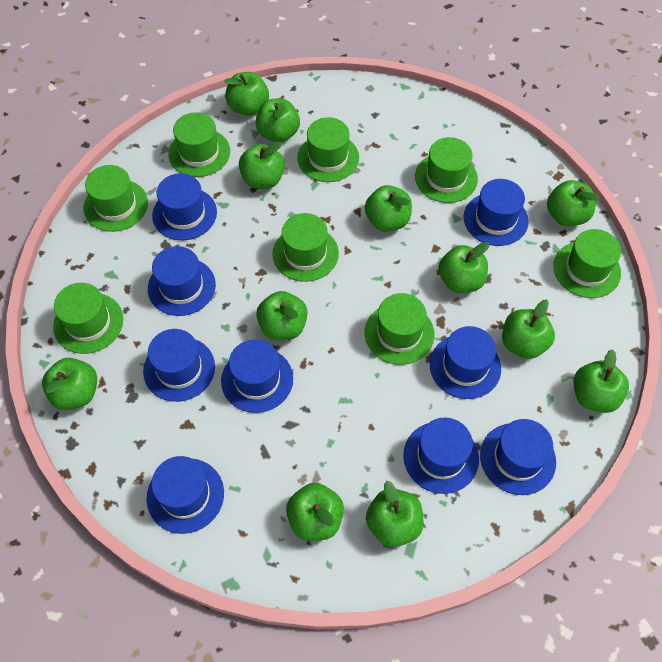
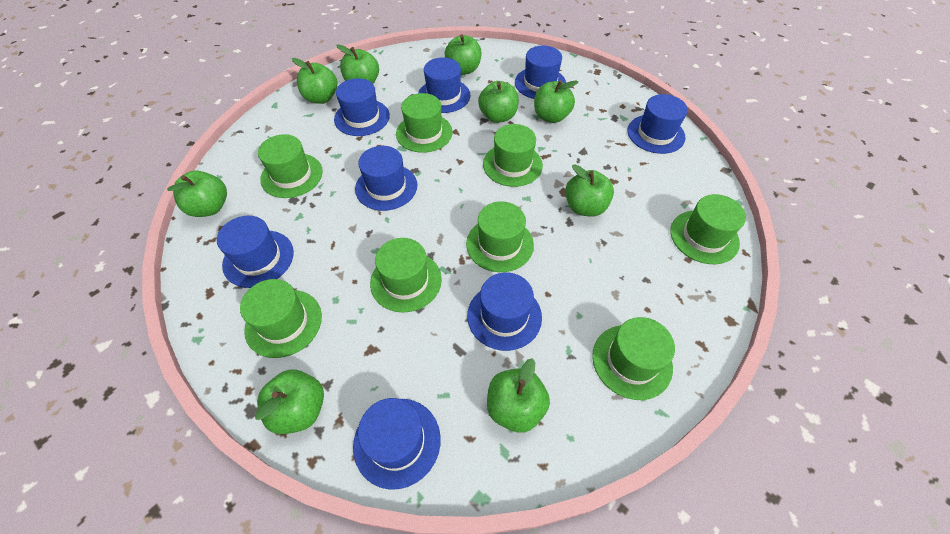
blue hat: 9 -> 8
green apple: 12 -> 9

